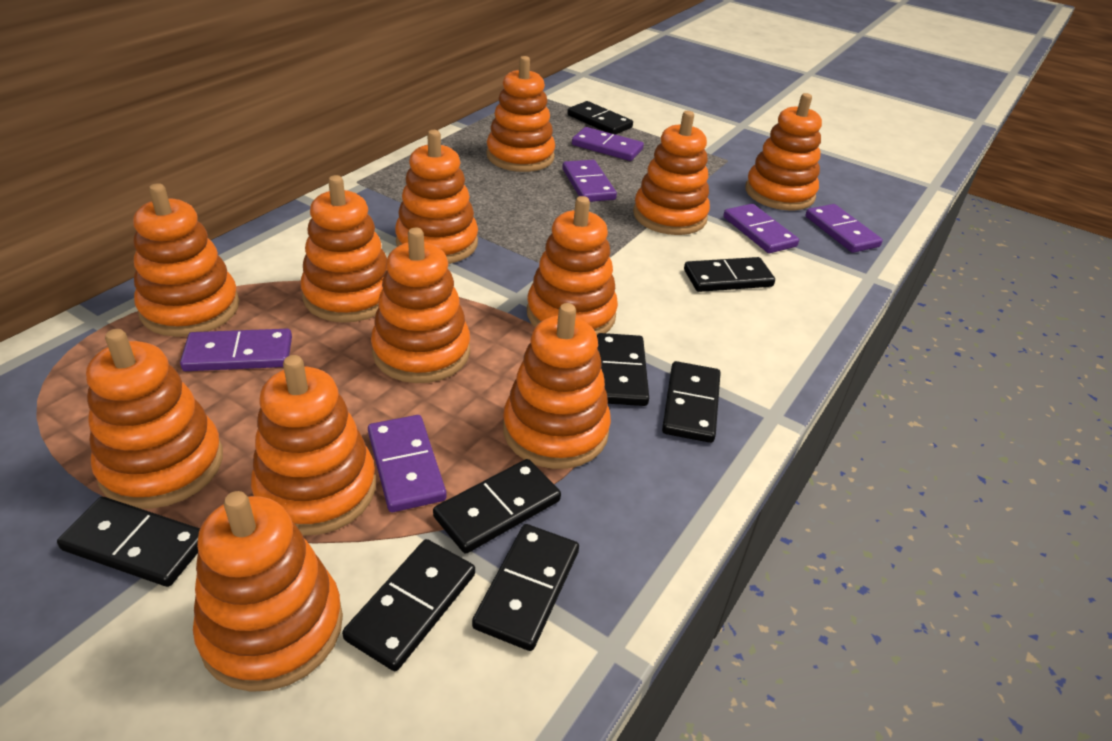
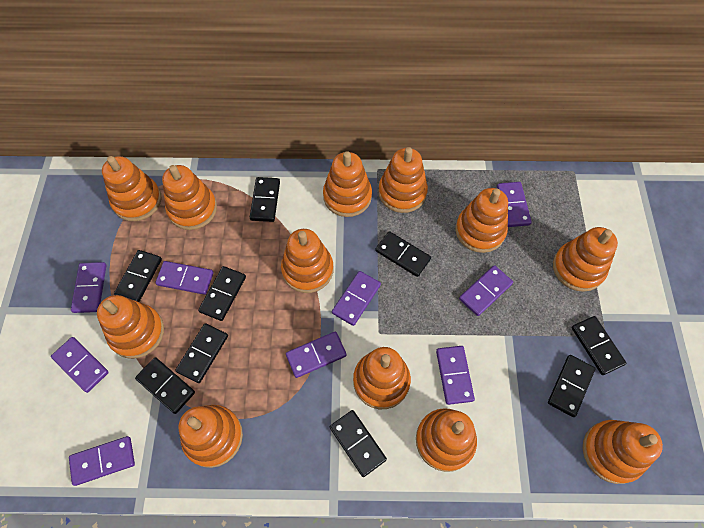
black domino: 8 -> 9
purple domino: 6 -> 9

